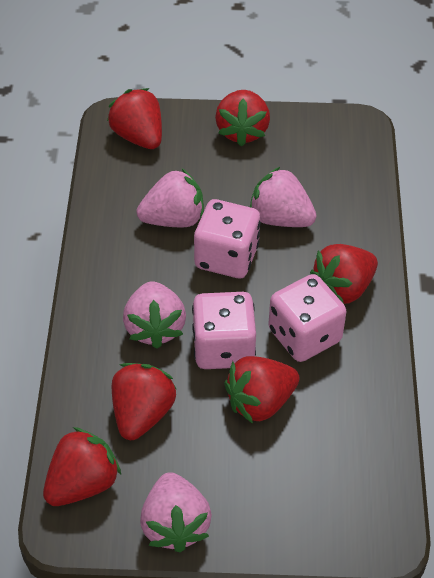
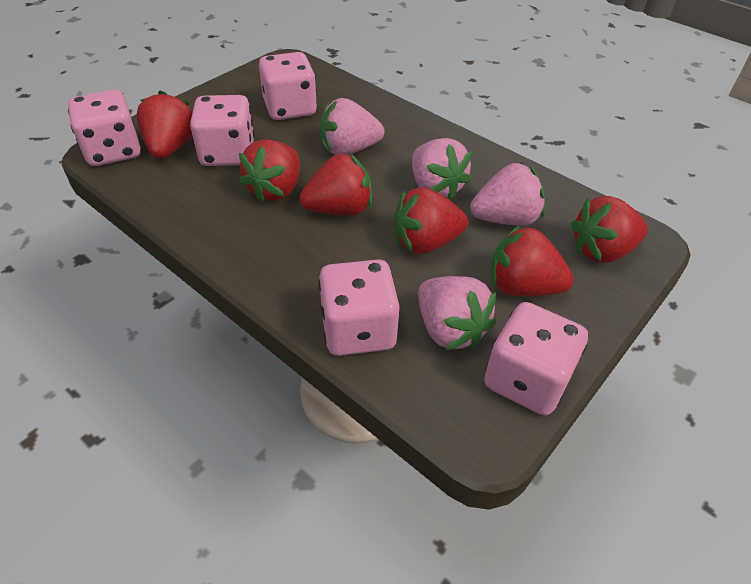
pink dice: 3 -> 5

